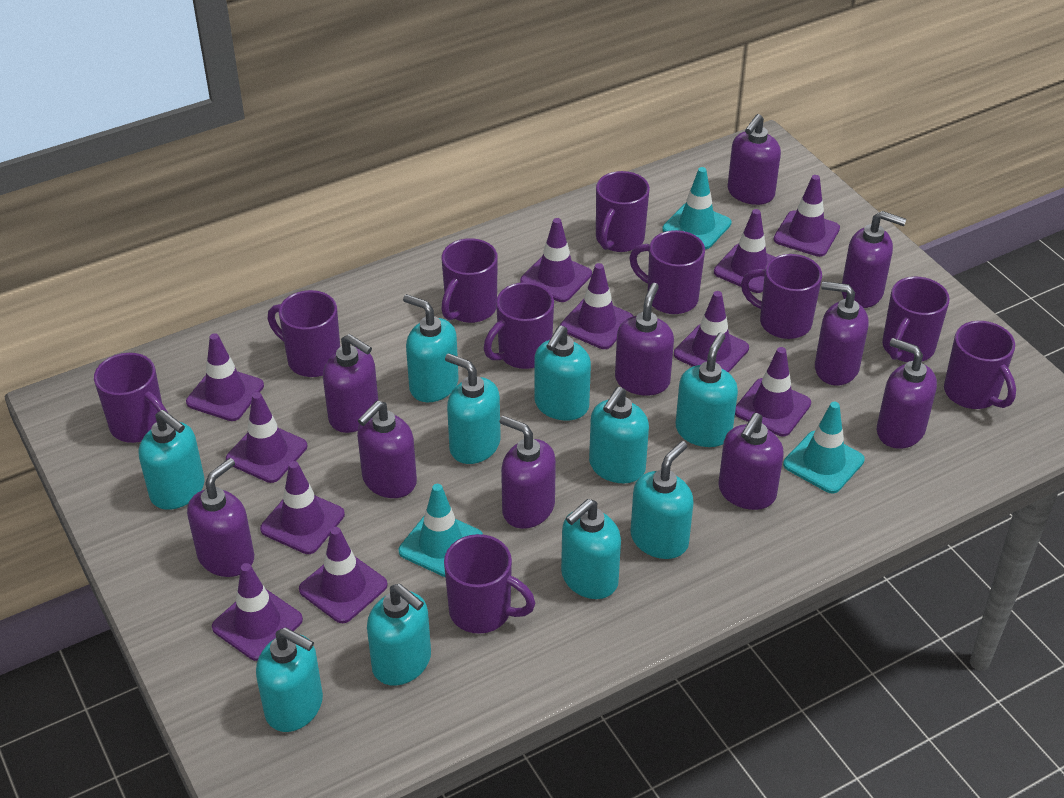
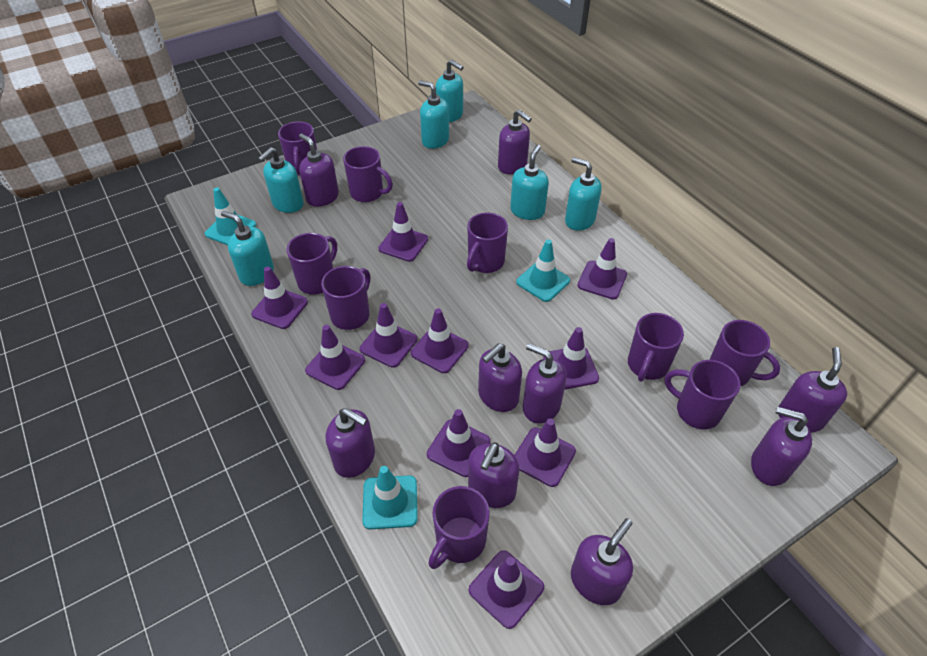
purple mug: 10 -> 9
purple soap dispenser: 10 -> 9
purple traffic cone: 11 -> 10
turquoise soap dispenser: 10 -> 6

